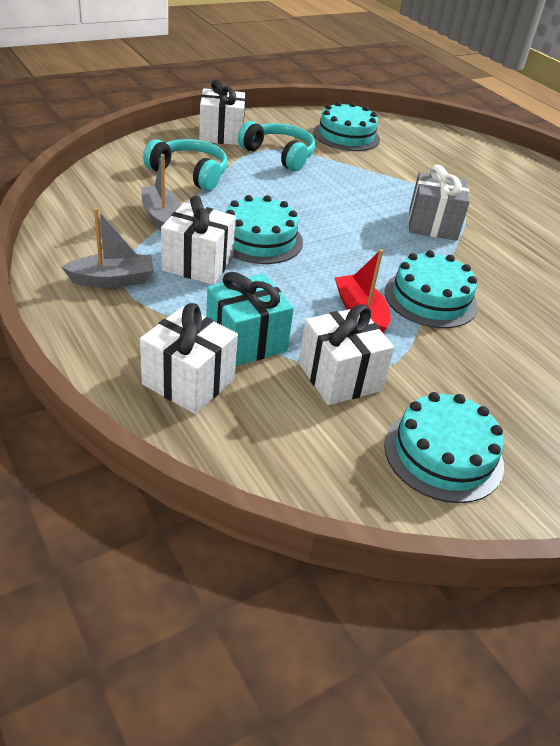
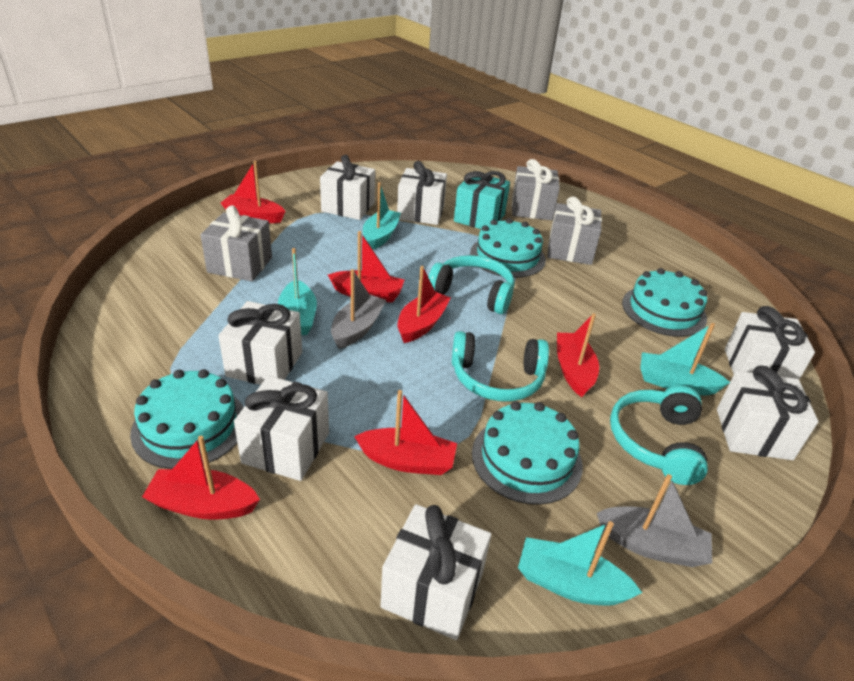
grey gift: 1 -> 3
red boat: 1 -> 6
turquoise boat: 0 -> 4
turquoise headphones: 2 -> 3
white gift: 4 -> 7

